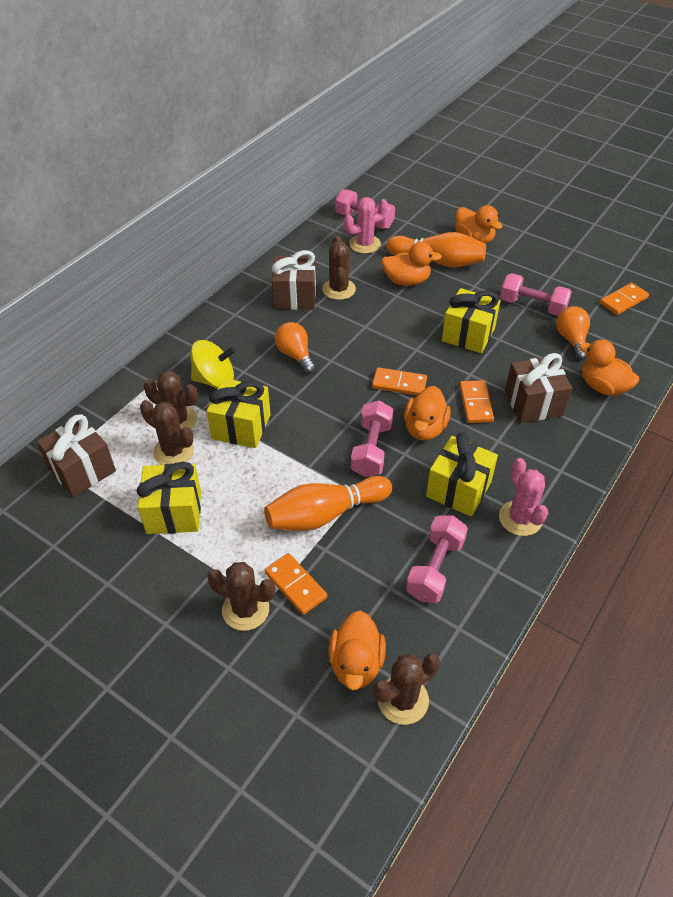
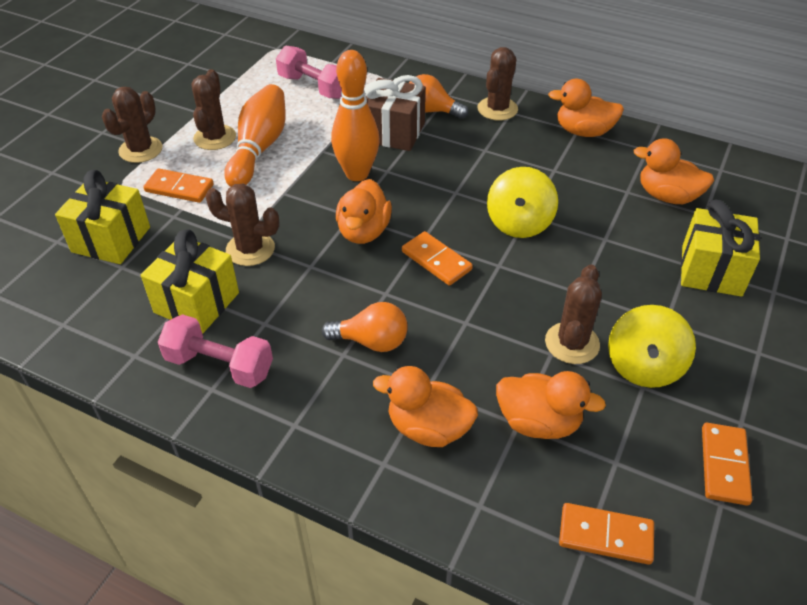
brown gift: 3 -> 1
pink cactus: 2 -> 0
pink dumbbell: 4 -> 2
yellow gift: 4 -> 3
yellow spinning top: 1 -> 2

